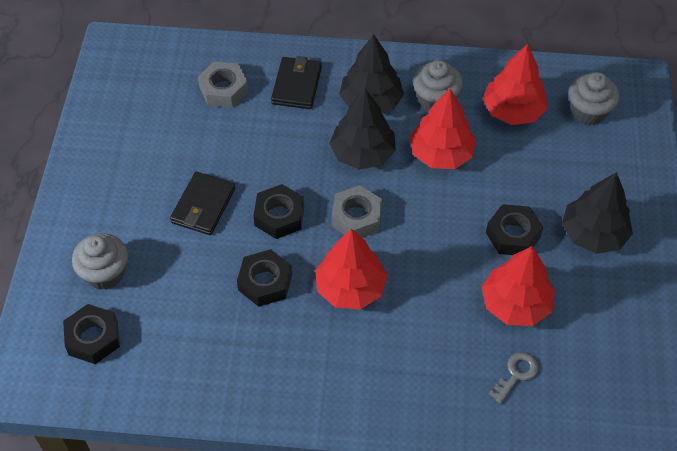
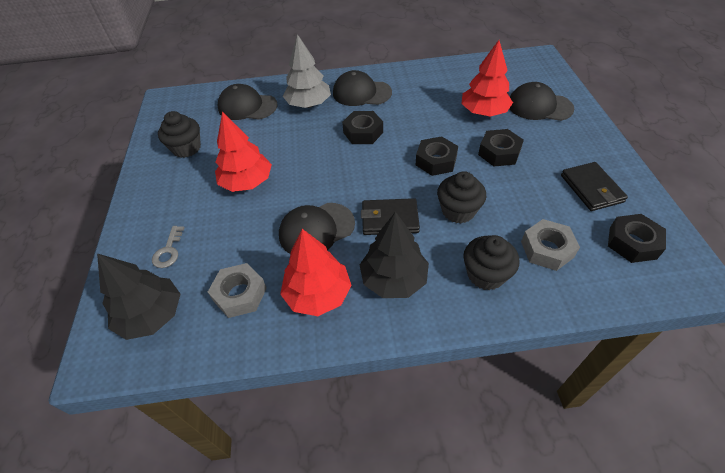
black cap: 0 -> 4
black cupcake: 0 -> 3
black tree: 3 -> 2
grey cupcake: 3 -> 0
grey tree: 0 -> 1
red tree: 4 -> 3

